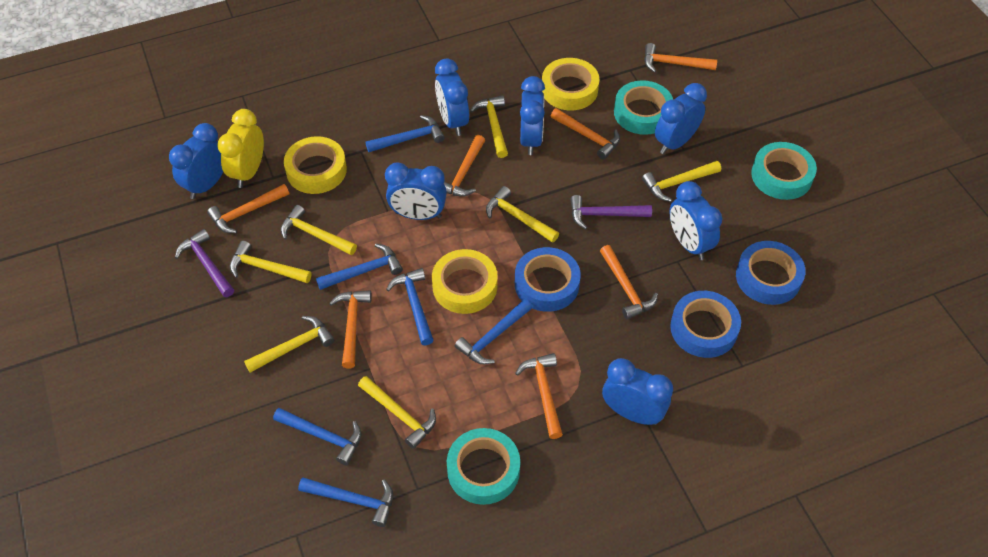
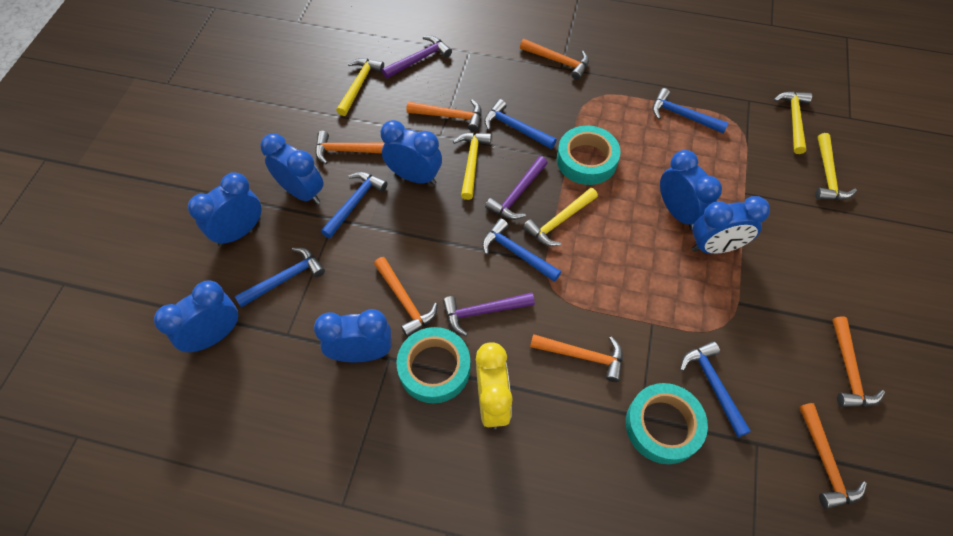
blue tape: 3 -> 0
purple hammer: 2 -> 3
yellow hammer: 7 -> 5
yellow tape: 3 -> 0

